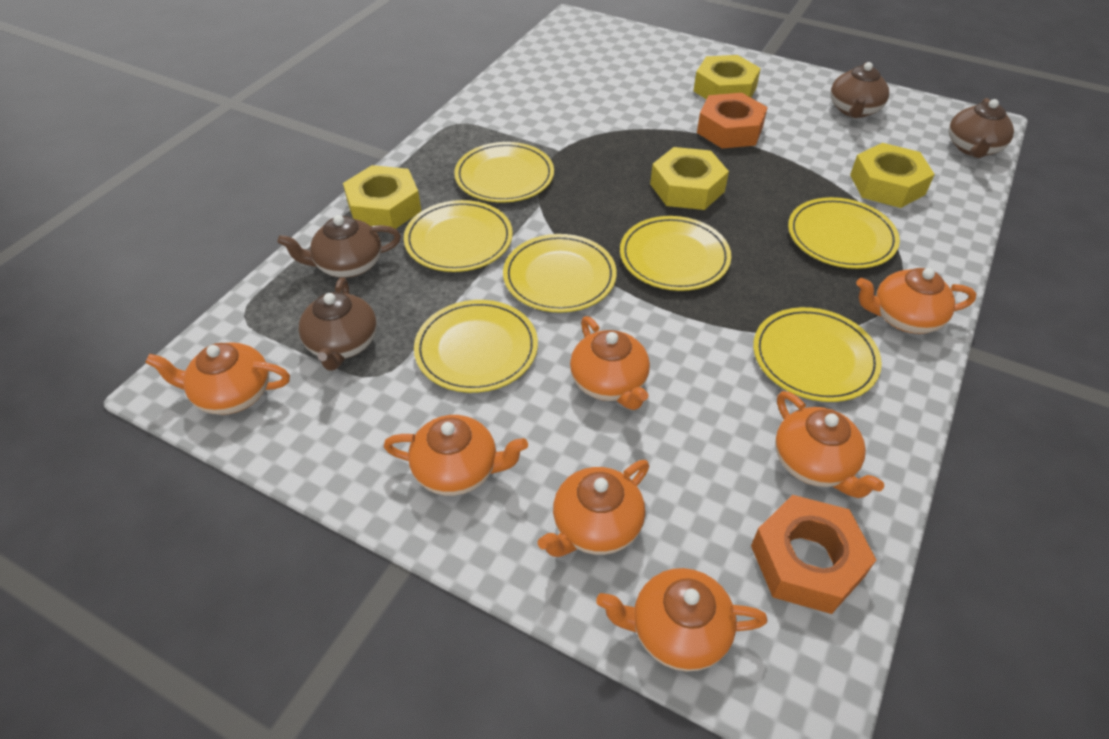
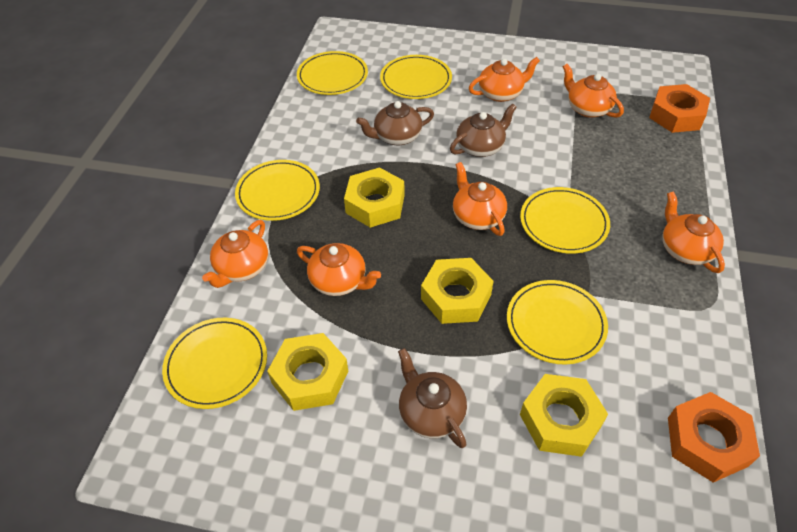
brown teapot: 4 -> 3
orange teapot: 7 -> 6
yellow plate: 7 -> 6

